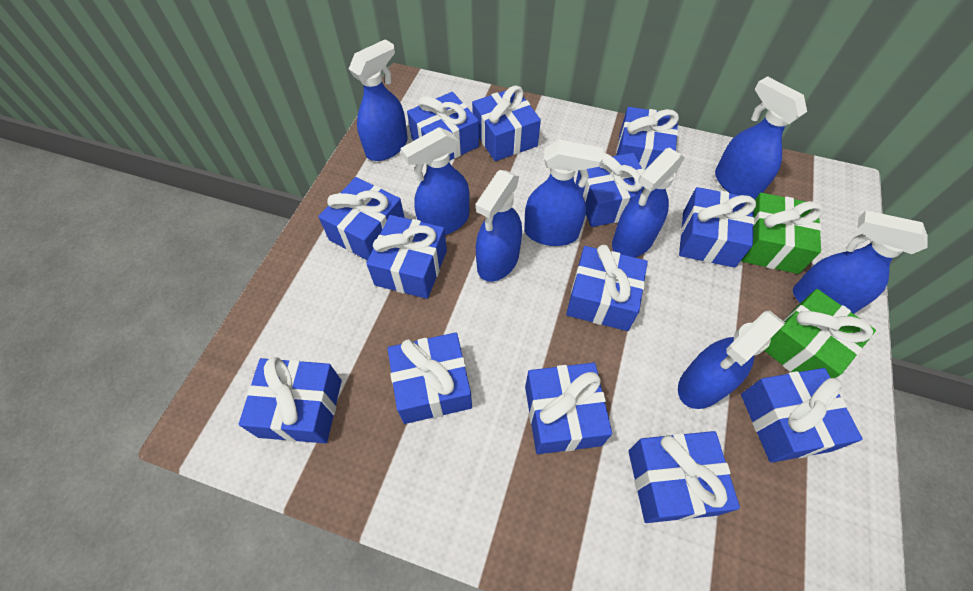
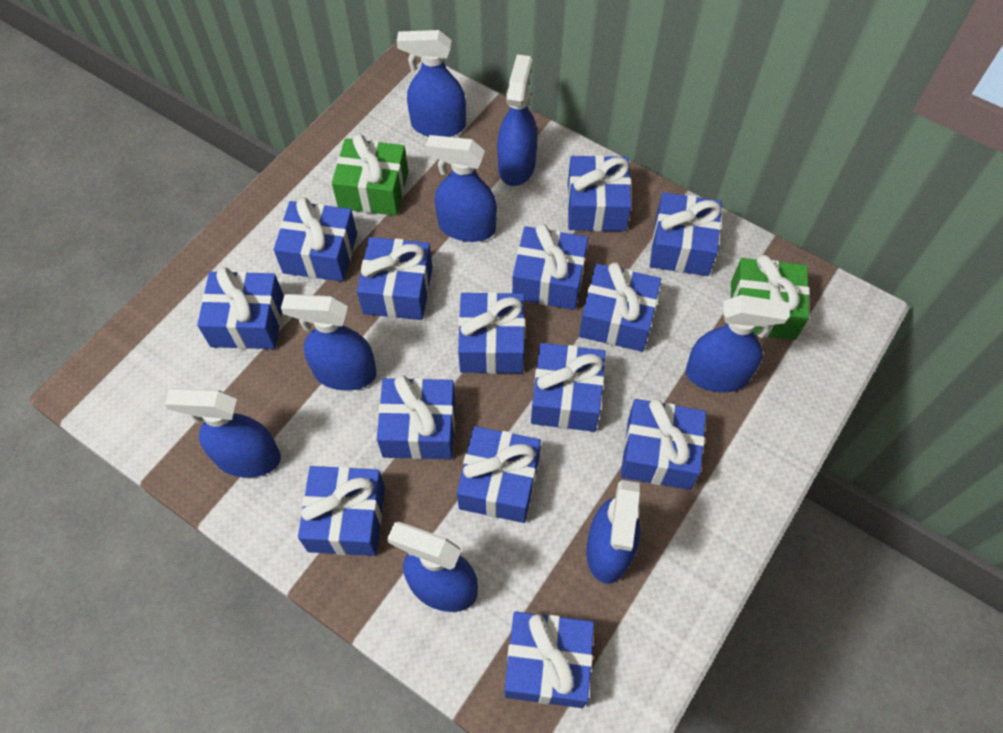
blue gift: 13 -> 14

